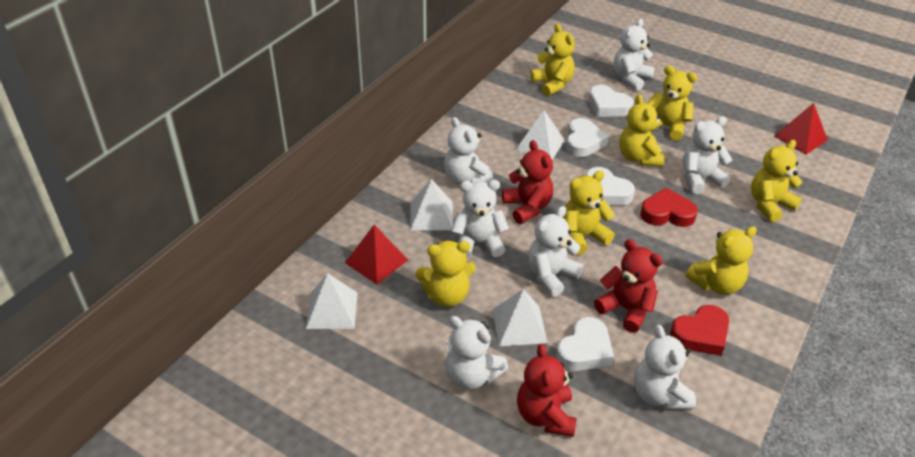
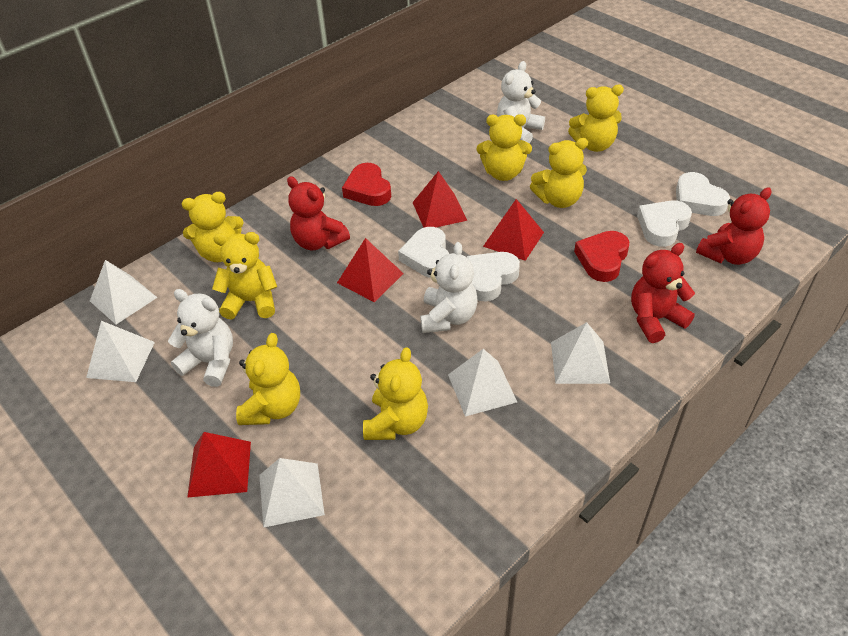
red pyramid: 2 -> 4
white pyramid: 4 -> 5
white teddy bear: 7 -> 3

